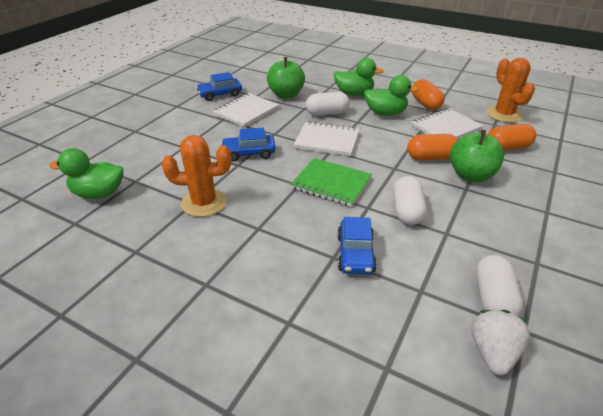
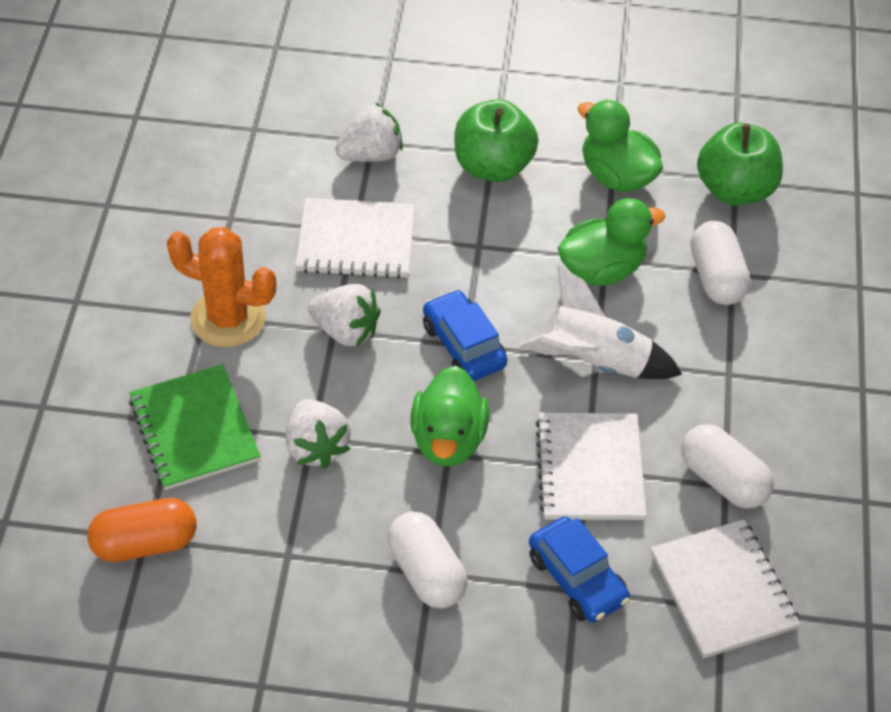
blue car: 3 -> 2
orange cactus: 2 -> 1
orange capsule: 3 -> 1
white rocket: 0 -> 1
white strawberry: 1 -> 3

